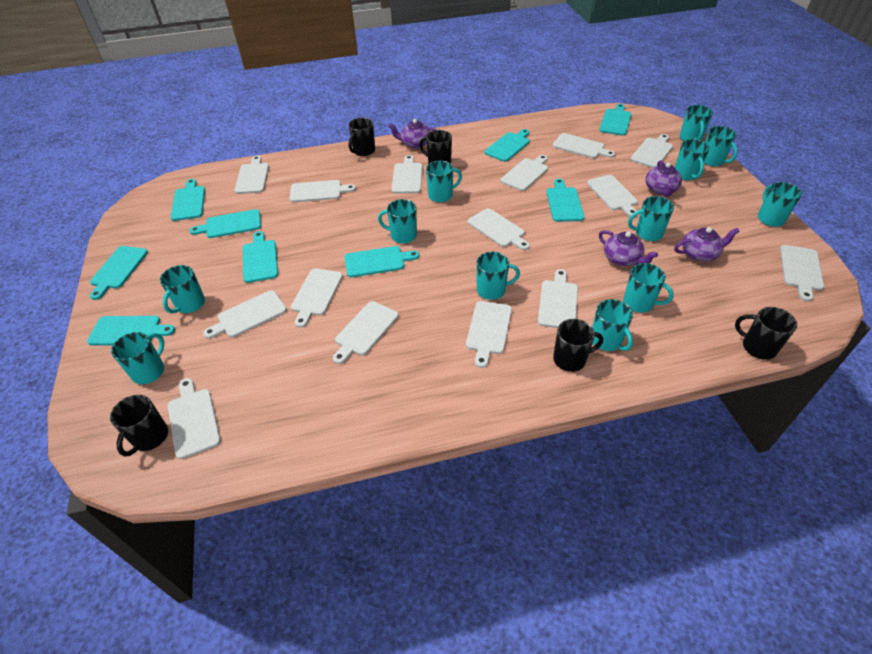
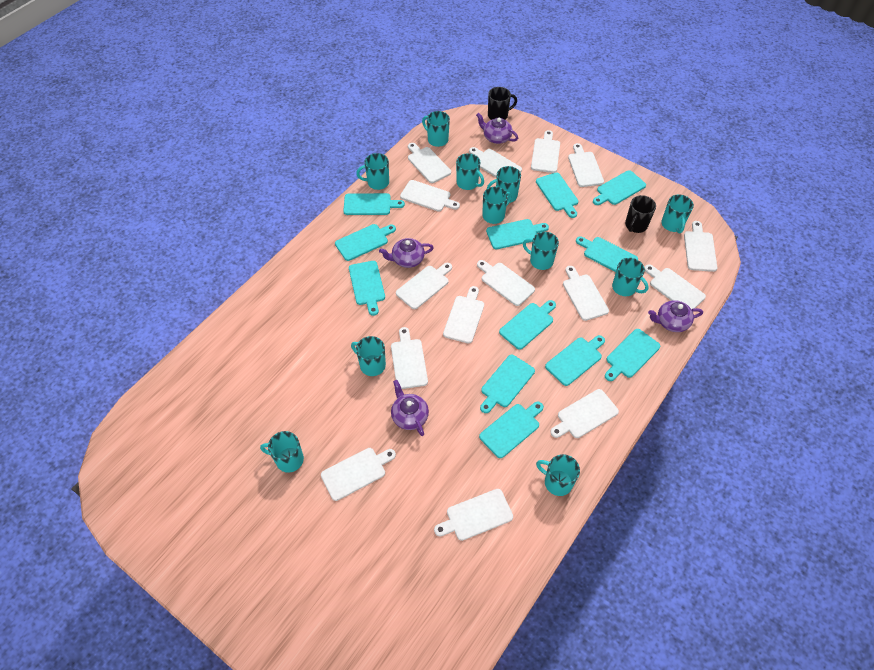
black mug: 5 -> 2
turquoise cutting board: 9 -> 12
turquoise mug: 12 -> 11

